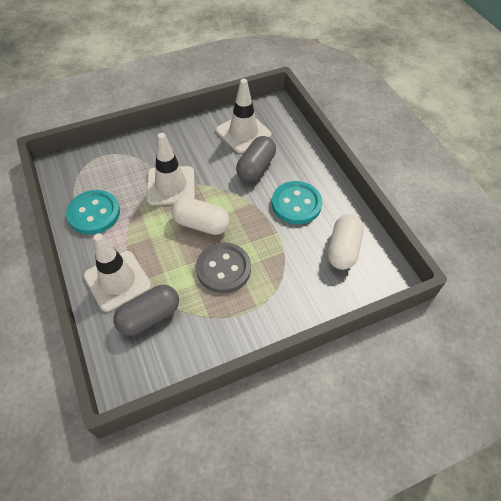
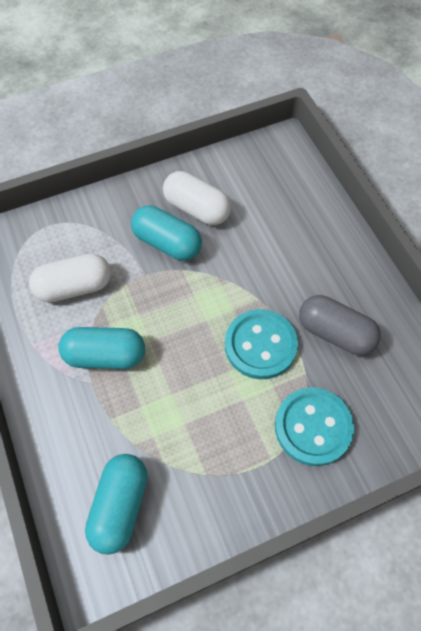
grey button: 1 -> 0
grey capsule: 2 -> 1
turquoise capsule: 0 -> 3
white traffic cone: 3 -> 0

